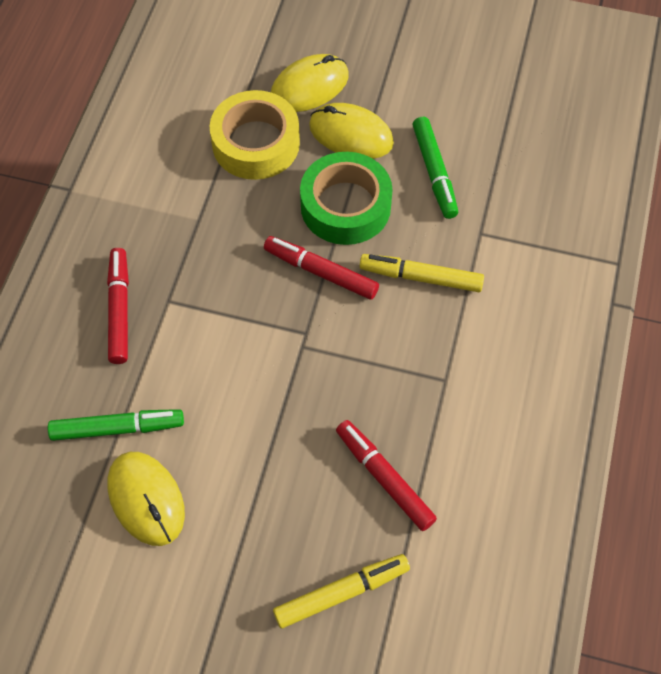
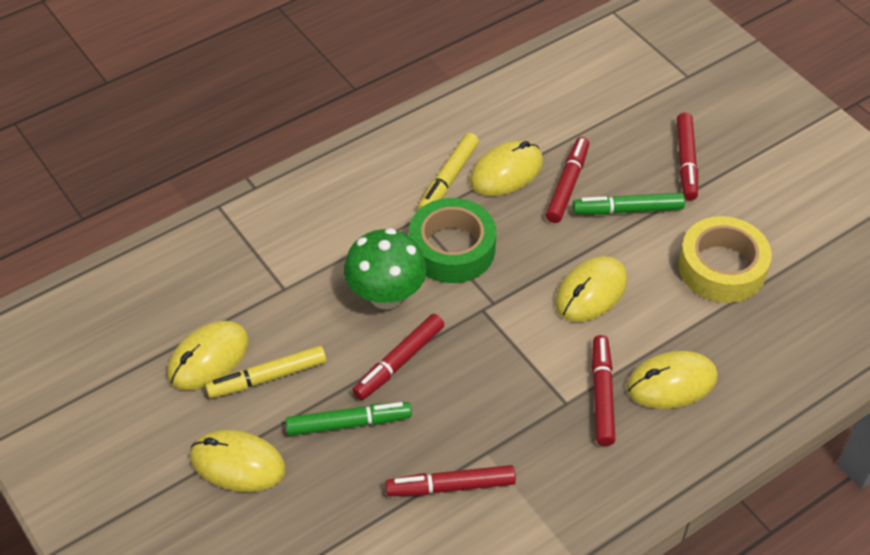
green mushroom: 0 -> 1
red marker: 3 -> 5
yellow mouse: 3 -> 5

